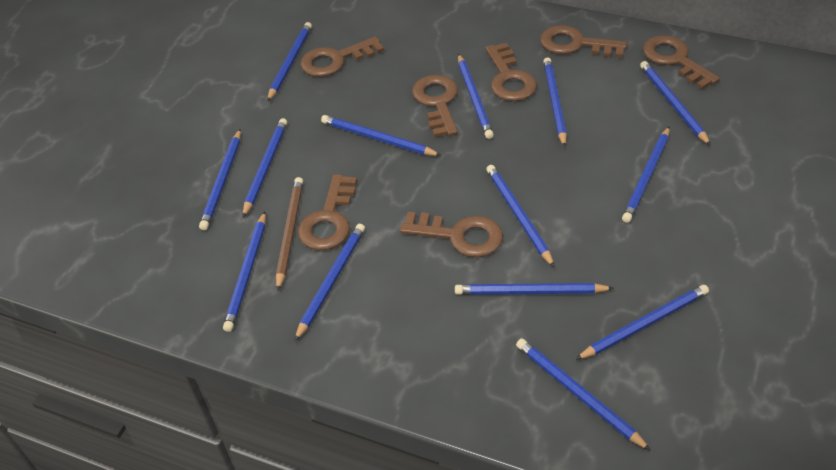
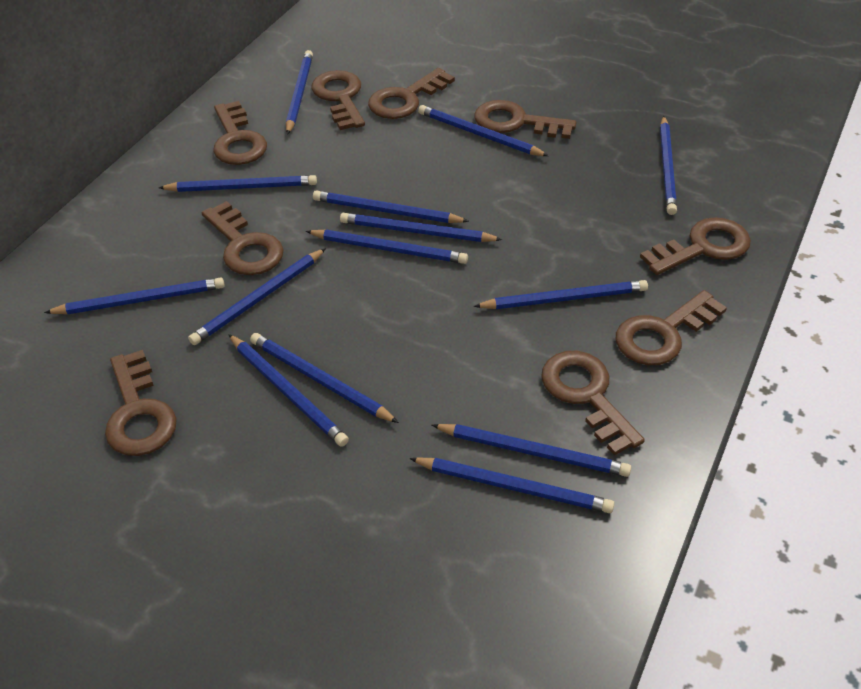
brown key: 7 -> 9
brown pencil: 1 -> 0

